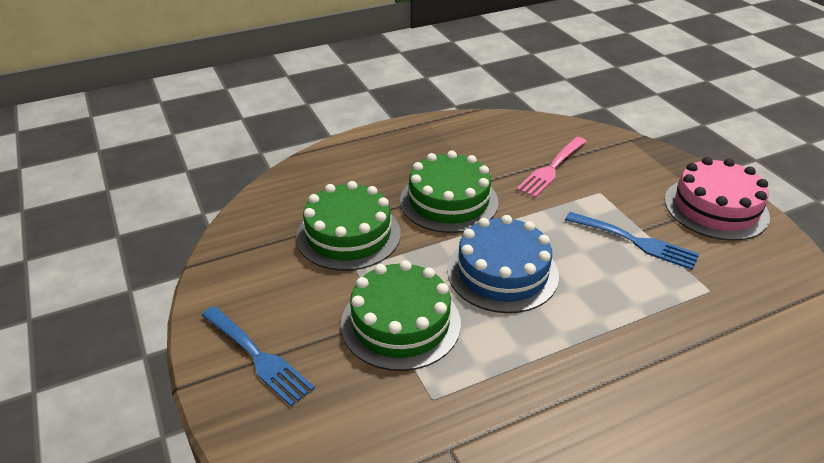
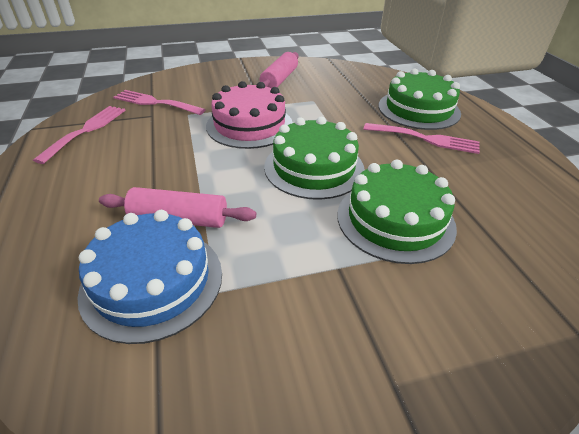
blue fork: 2 -> 0
pink fork: 1 -> 3
pink rolling pin: 0 -> 2

